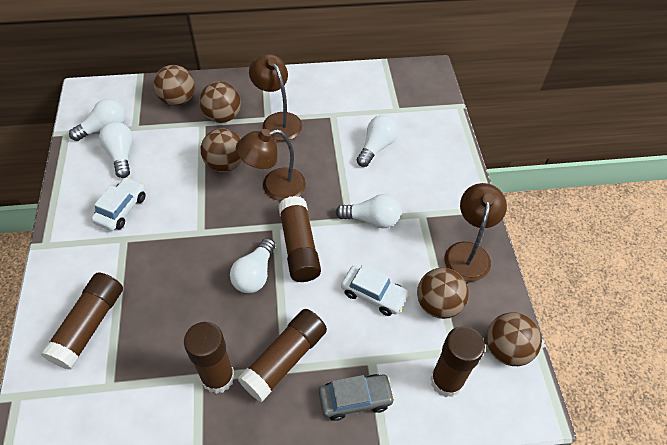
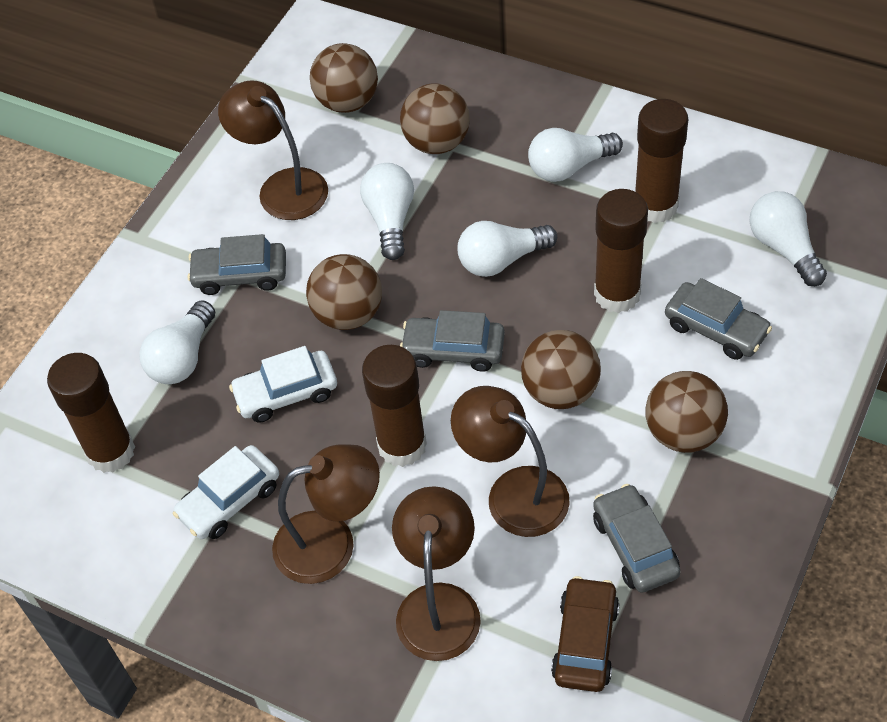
brown car: 0 -> 1
brown glue stick: 5 -> 4
brown lamp: 3 -> 4
grey car: 1 -> 4

